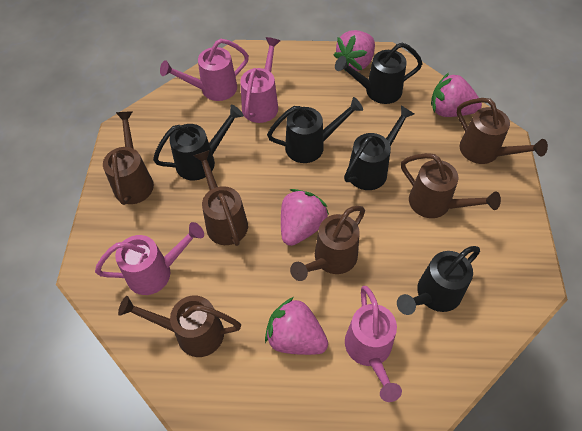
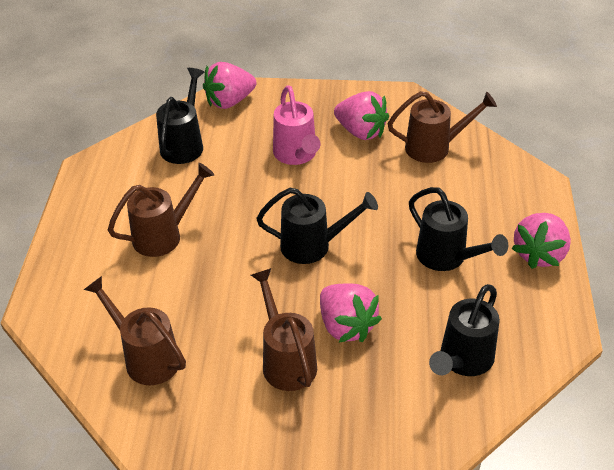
black watering can: 5 -> 4
brown watering can: 6 -> 4
pink watering can: 4 -> 1

